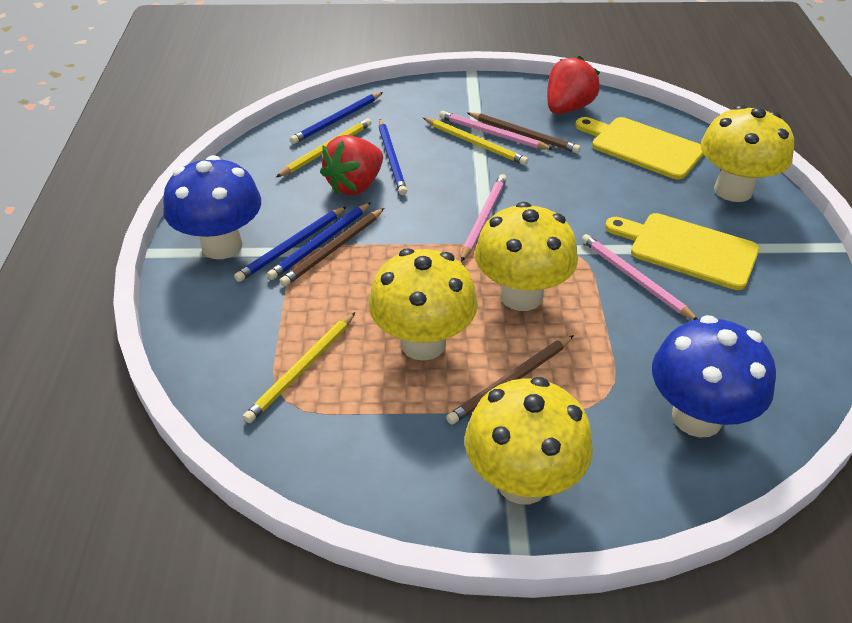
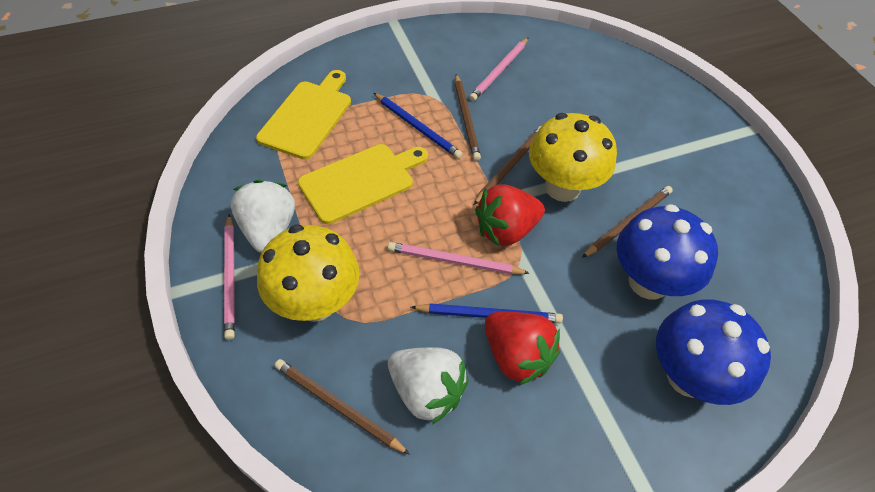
blue pencil: 4 -> 2
brown pencil: 3 -> 4
white strawberry: 0 -> 2
yellow mushroom: 4 -> 2
yellow pencil: 3 -> 0

